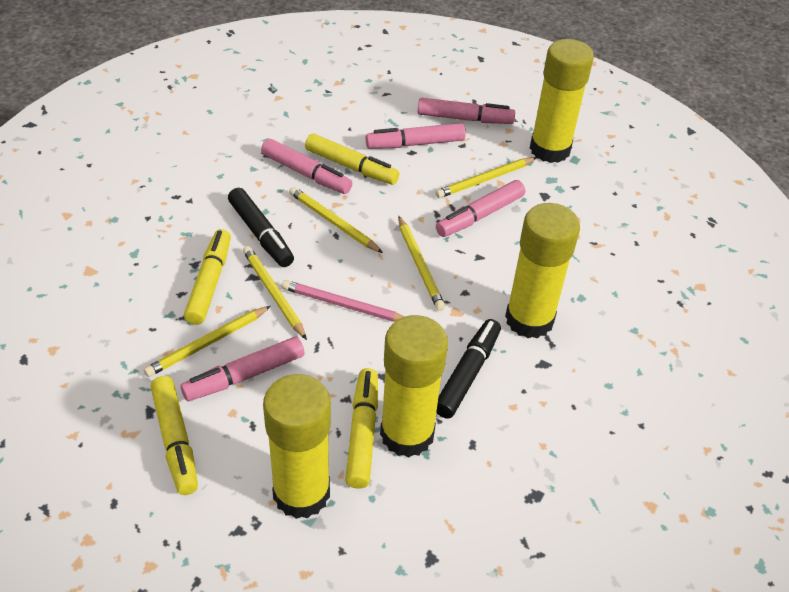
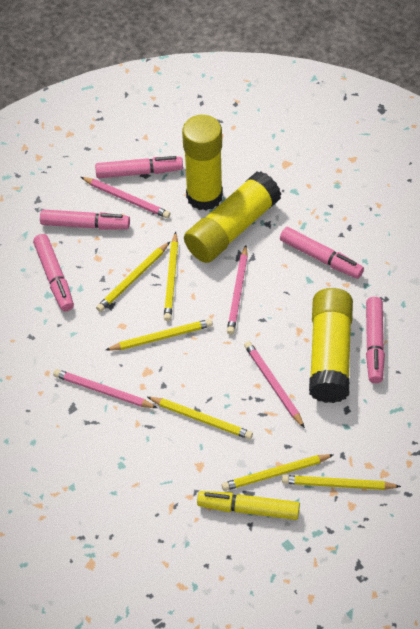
black marker: 2 -> 0
pink pencil: 1 -> 4
yellow glue stick: 4 -> 3
yellow marker: 4 -> 1
yellow pencil: 5 -> 6

